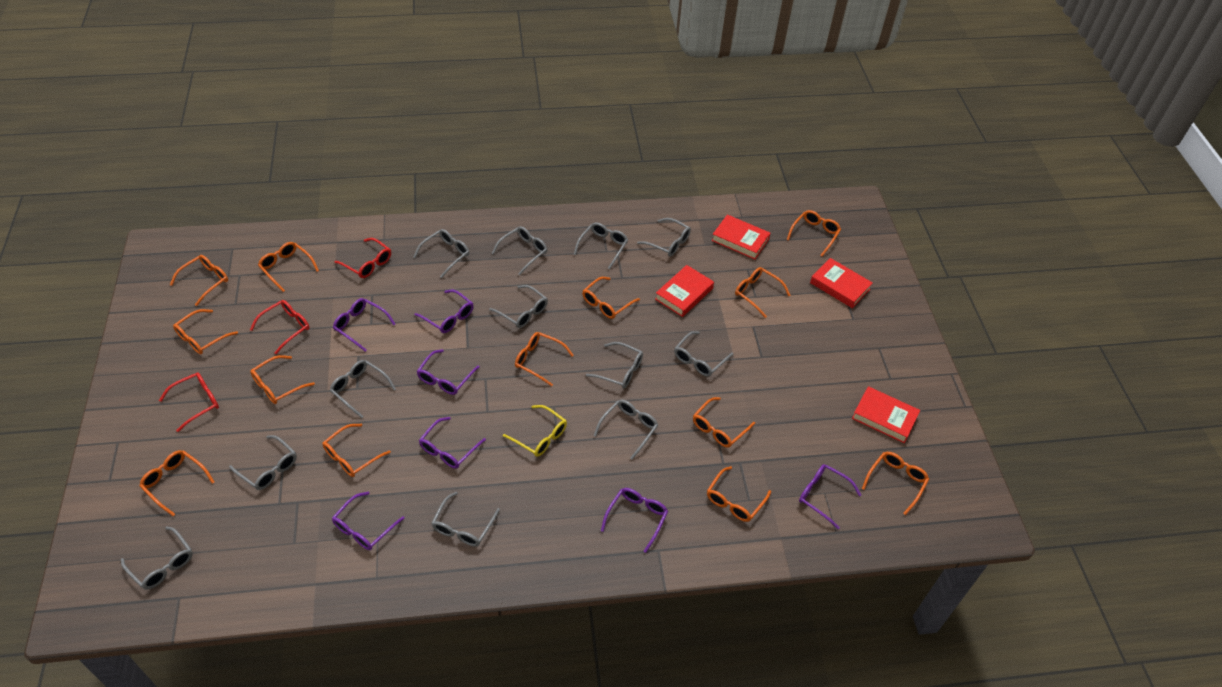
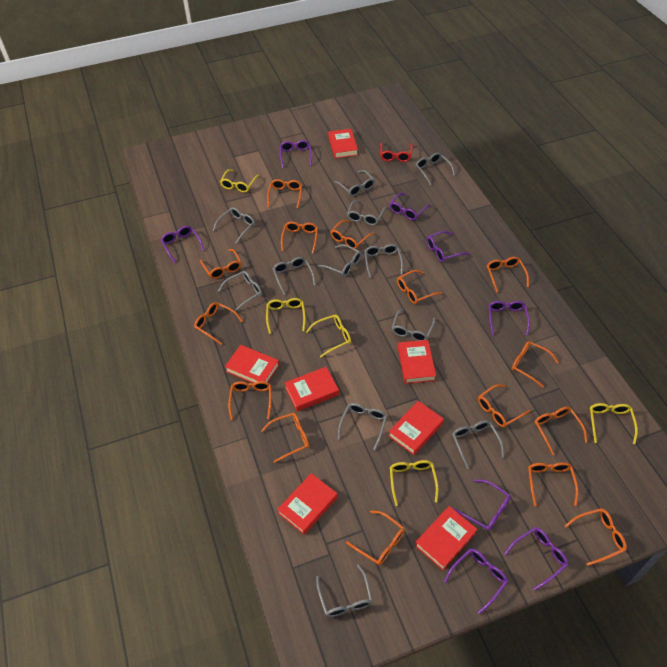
orange glasses: 13 -> 15
purple glasses: 7 -> 8
red book: 4 -> 7
red glasses: 3 -> 1
yellow glasses: 1 -> 5

